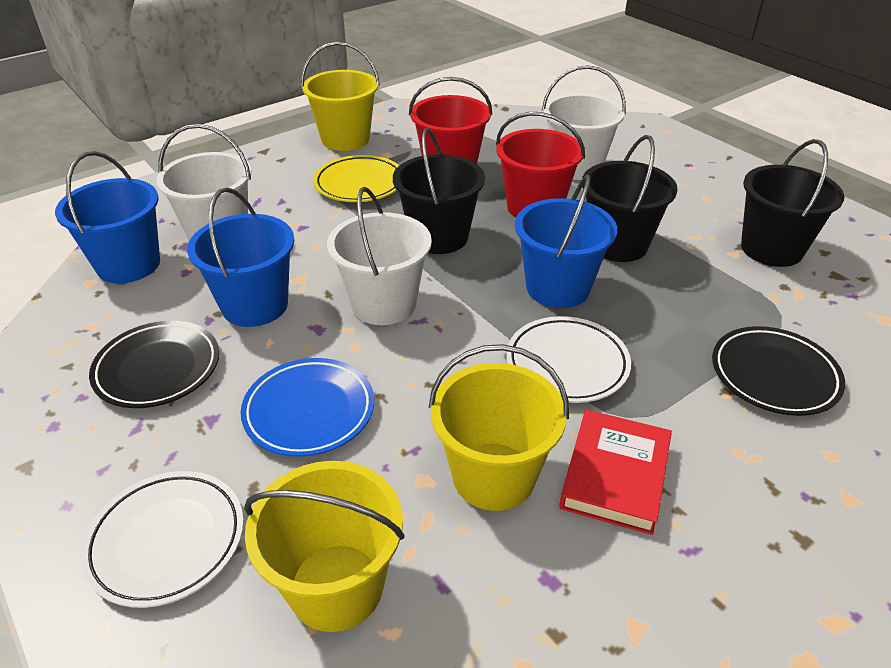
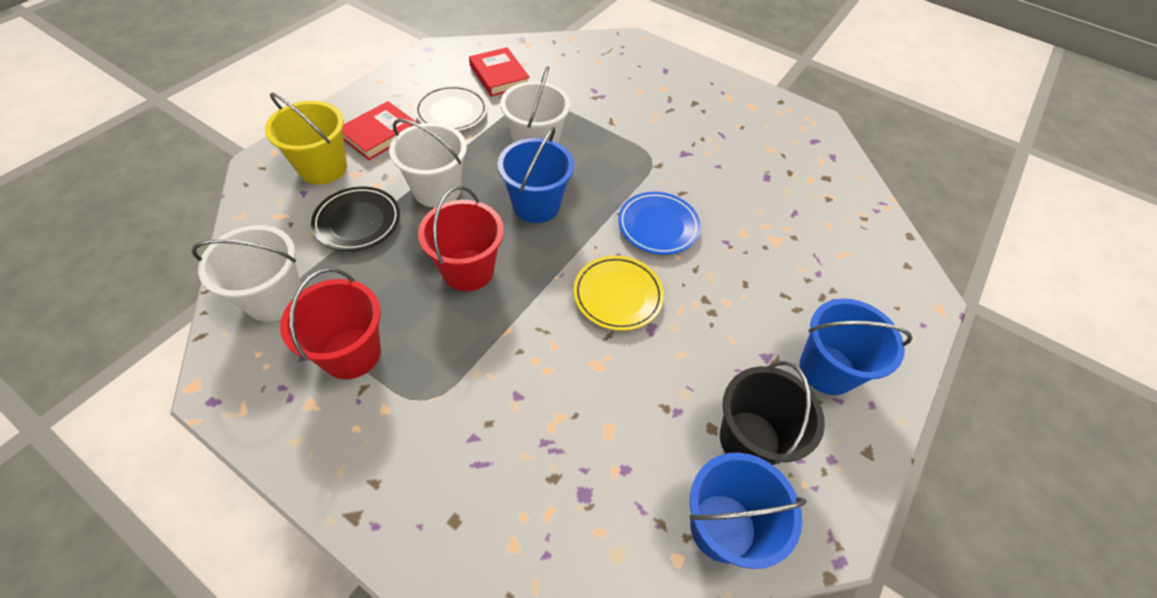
black bucket: 3 -> 1
black plate: 2 -> 1
red book: 1 -> 2
white plate: 2 -> 1
yellow bucket: 3 -> 1

